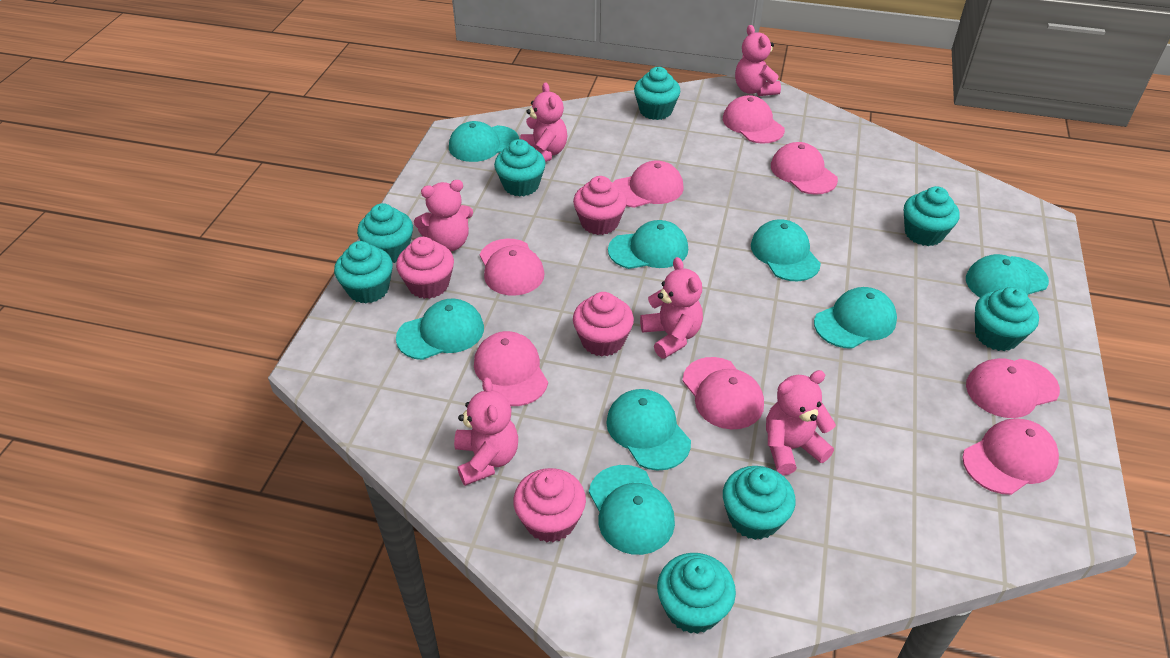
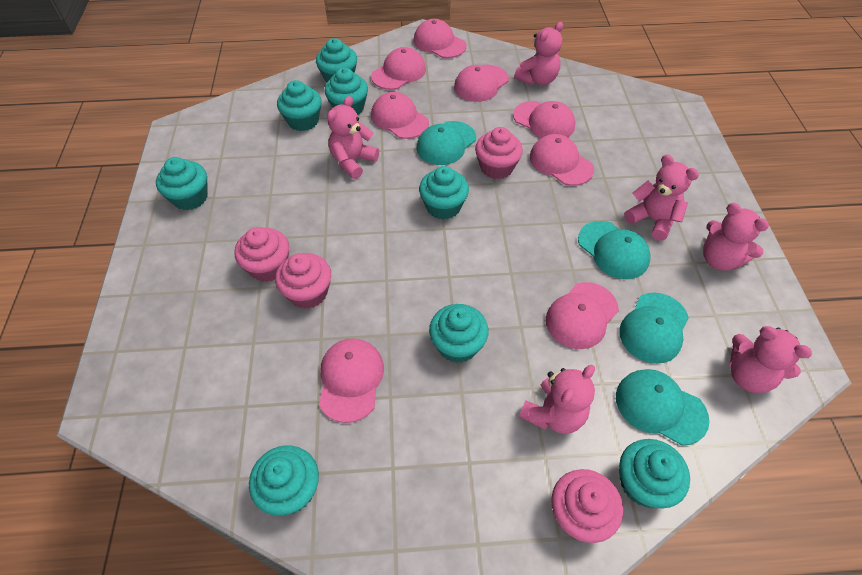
turquoise cap: 8 -> 4

